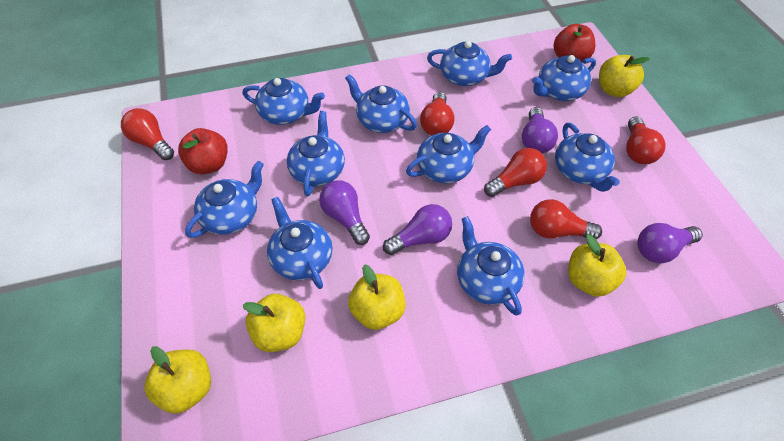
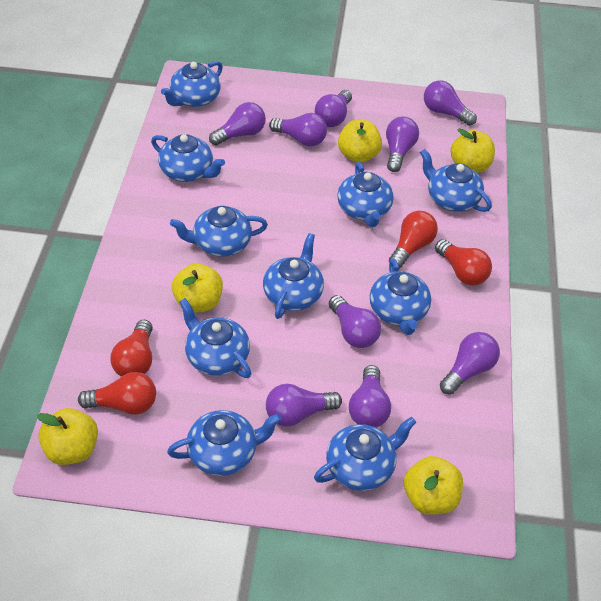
purple light bulb: 4 -> 9
red apple: 2 -> 0
red light bulb: 5 -> 4

